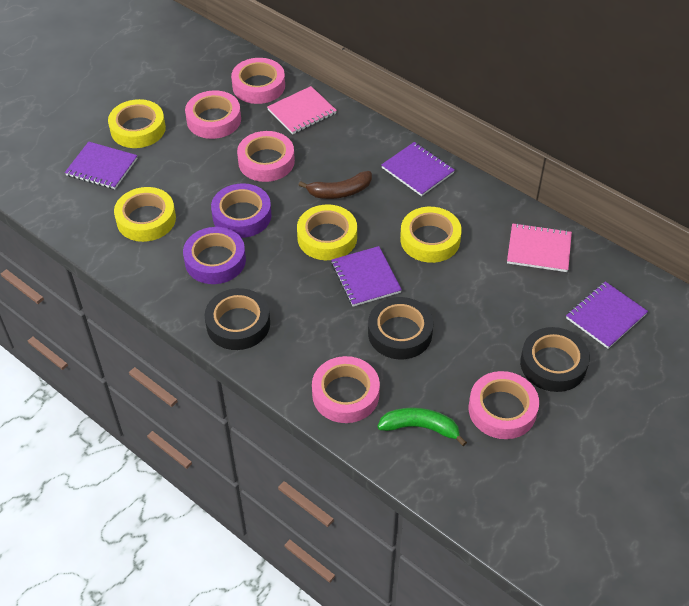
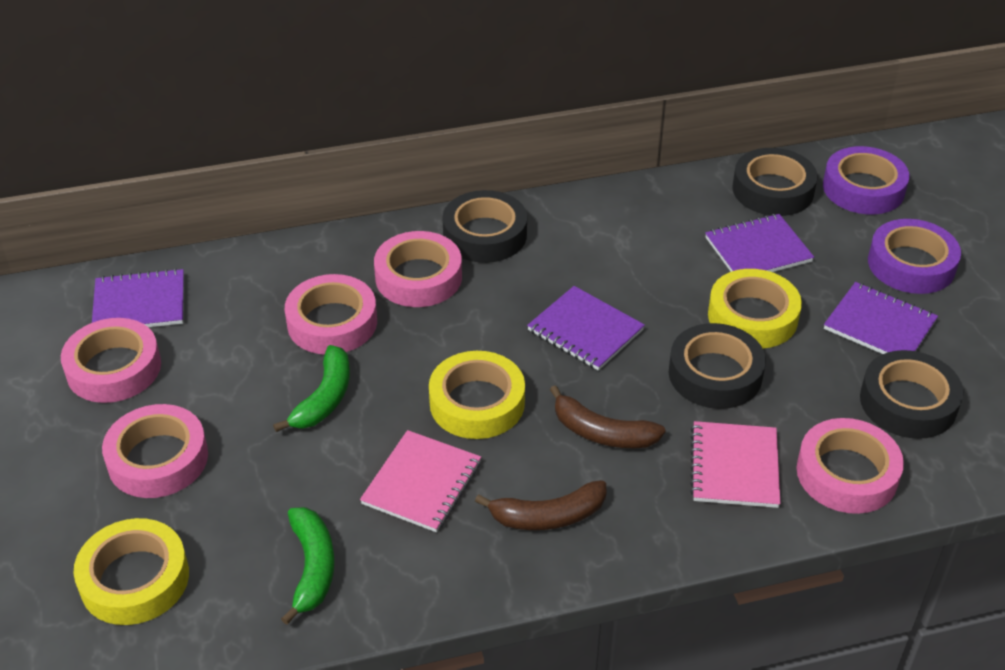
black tape: 3 -> 4
brown banana: 1 -> 2
green banana: 1 -> 2
yellow tape: 4 -> 3

